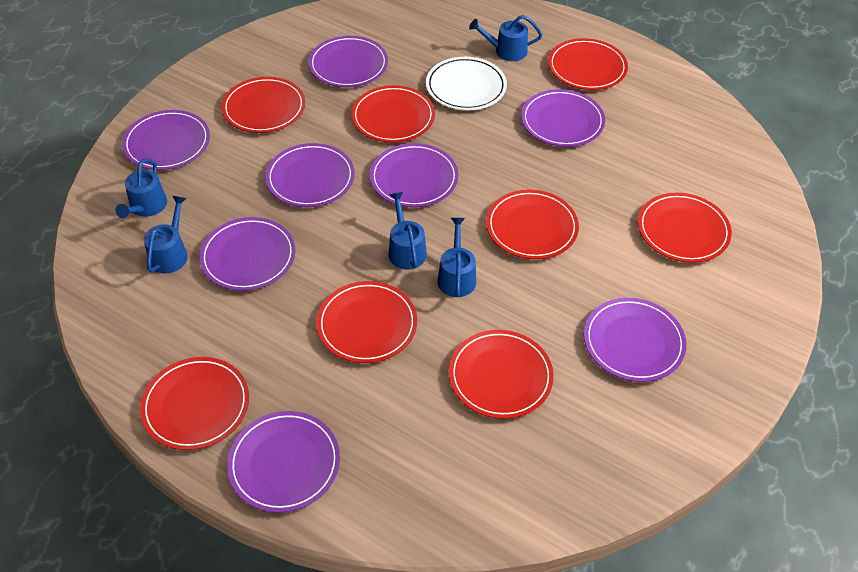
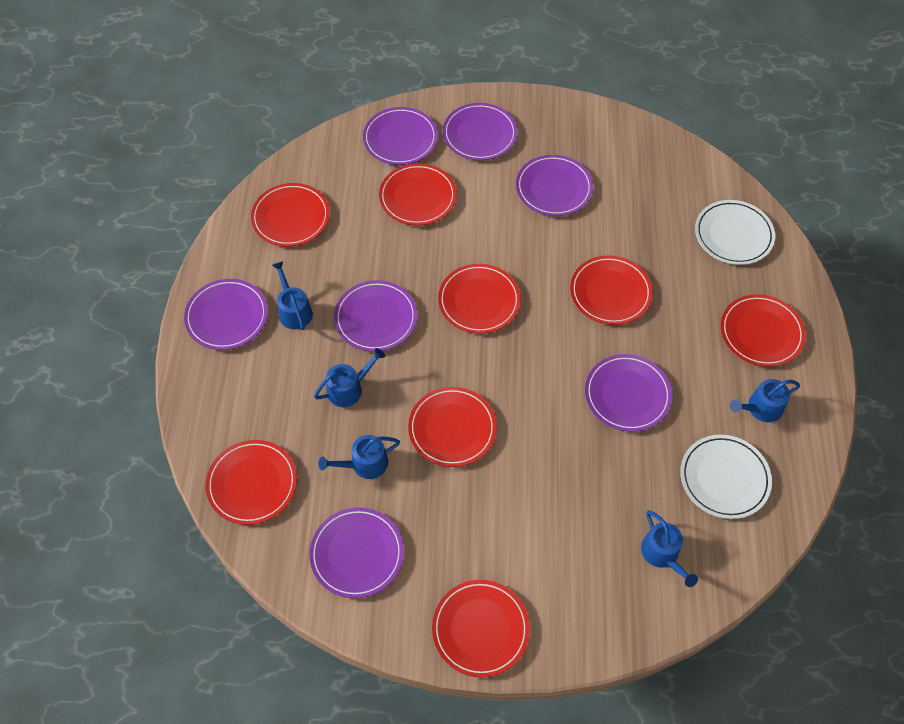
purple plate: 8 -> 7
white plate: 1 -> 2

